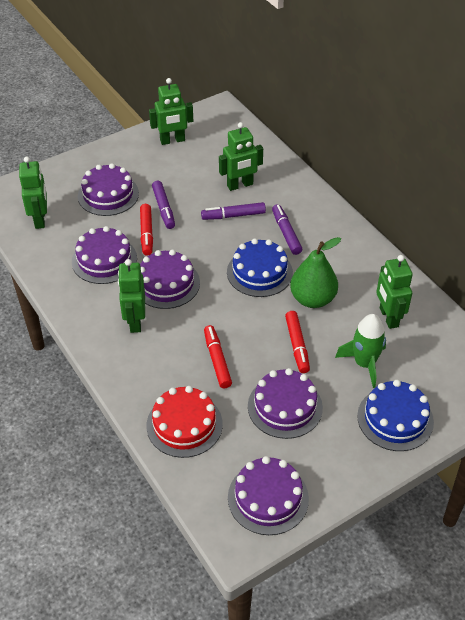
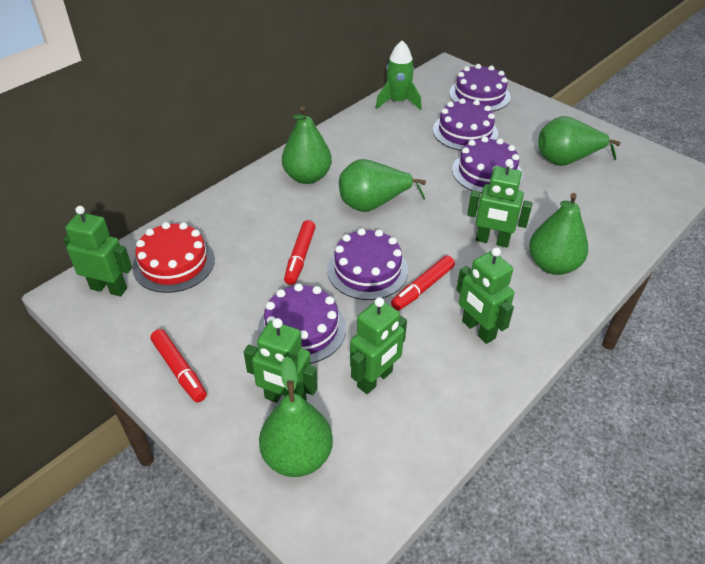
blue cake: 2 -> 0
green pear: 1 -> 5
purple marker: 3 -> 0

